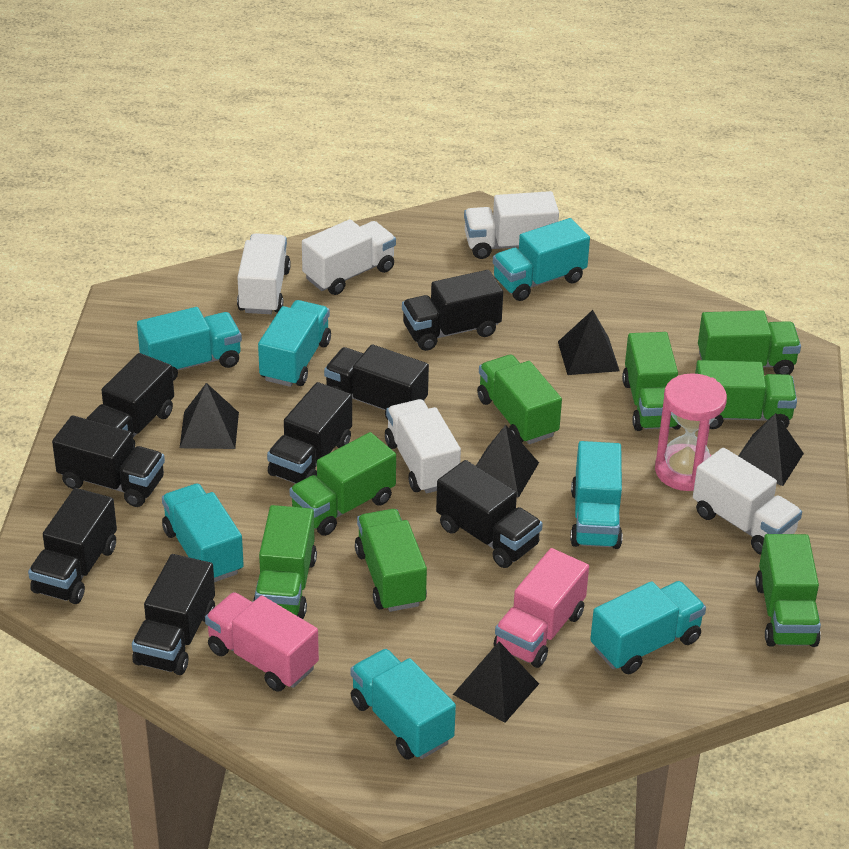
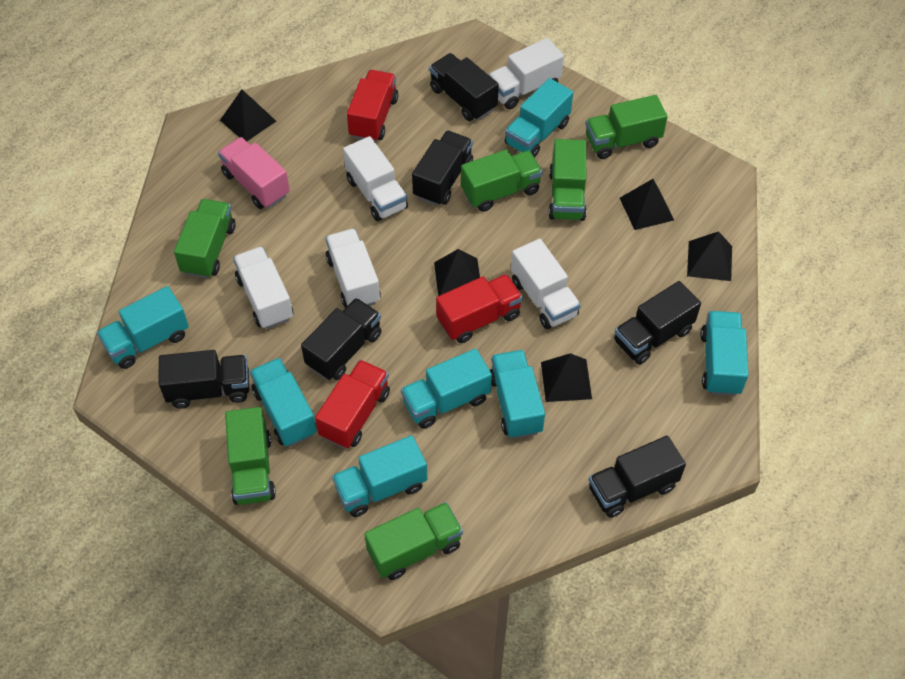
black truck: 8 -> 6
green truck: 8 -> 6
pink hourglass: 1 -> 0
pink truck: 2 -> 1
red truck: 0 -> 3

